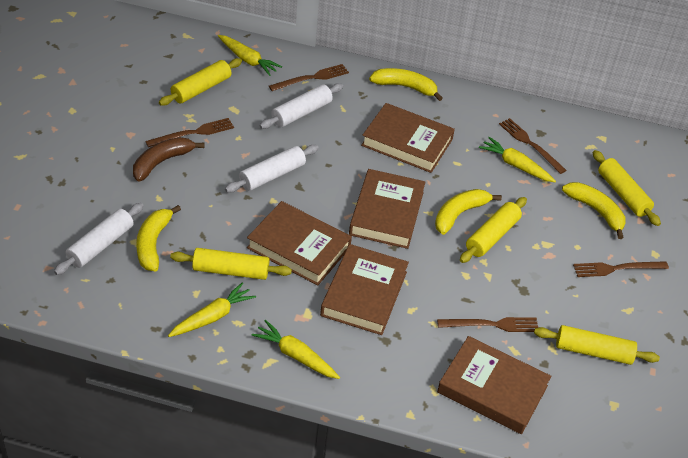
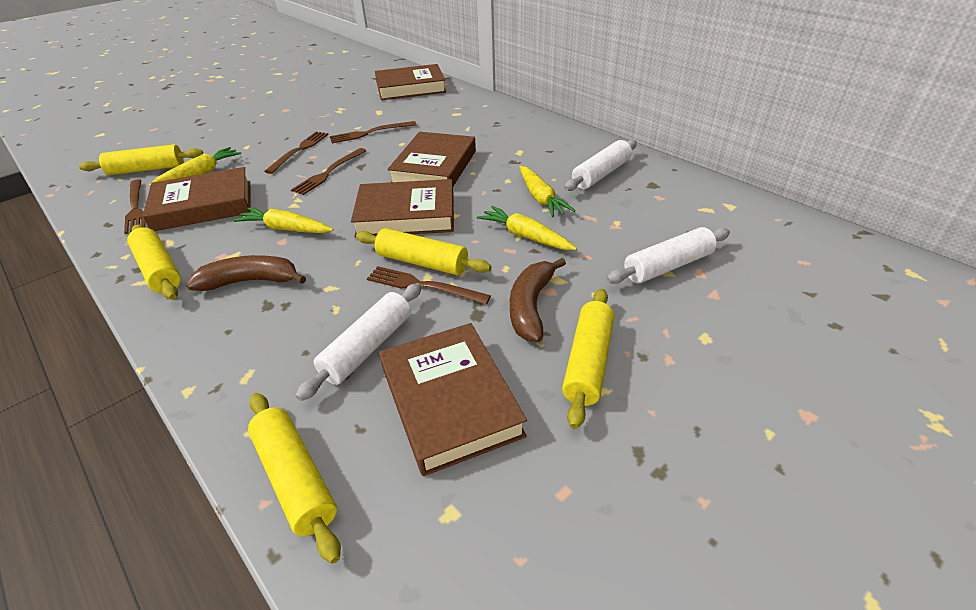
brown banana: 1 -> 2
yellow banana: 4 -> 0

